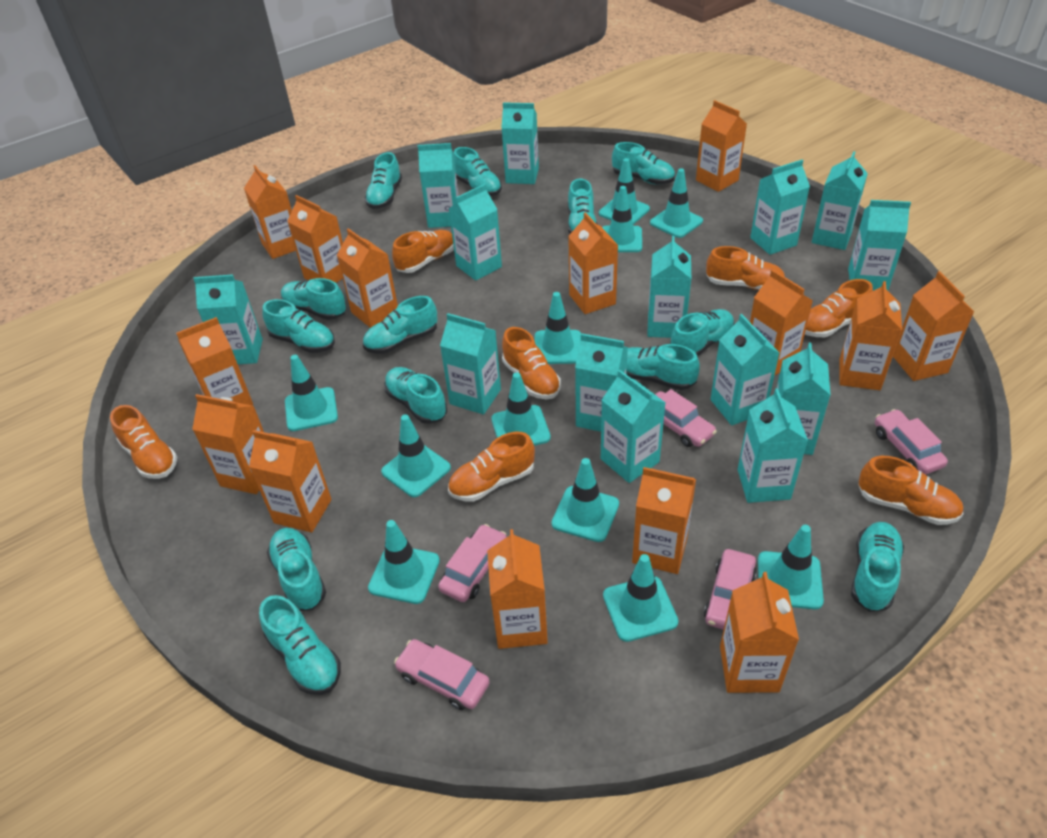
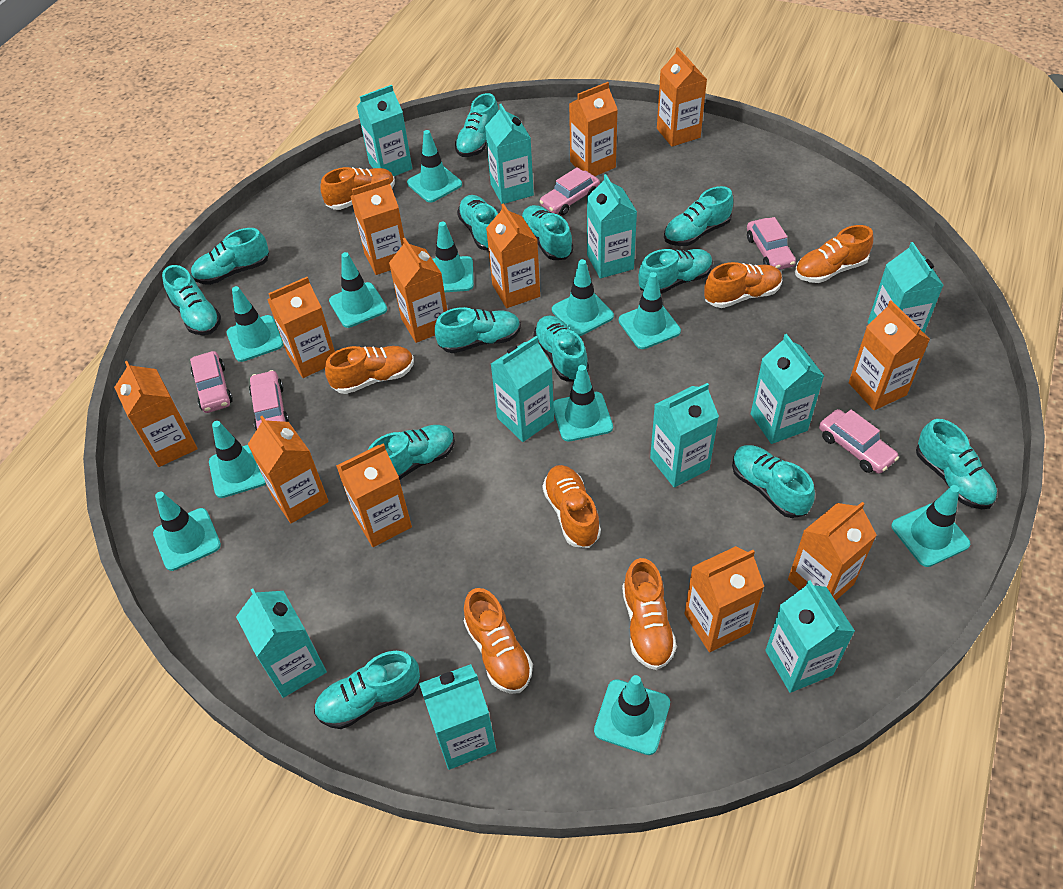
orange carton: 14 -> 12
turquoise carton: 14 -> 10

